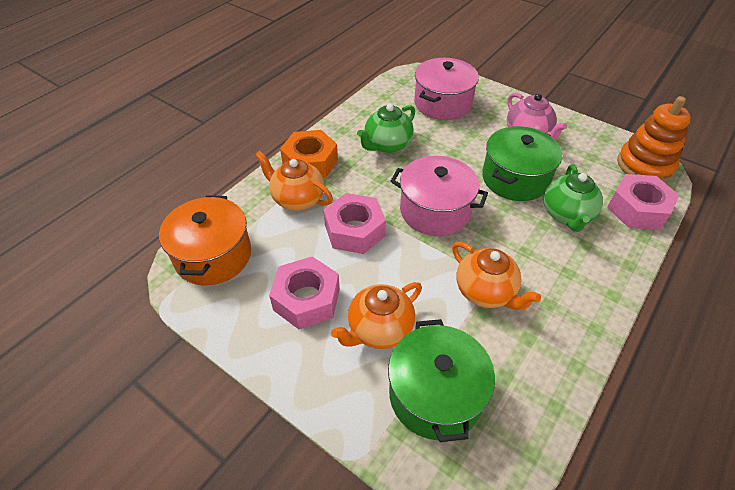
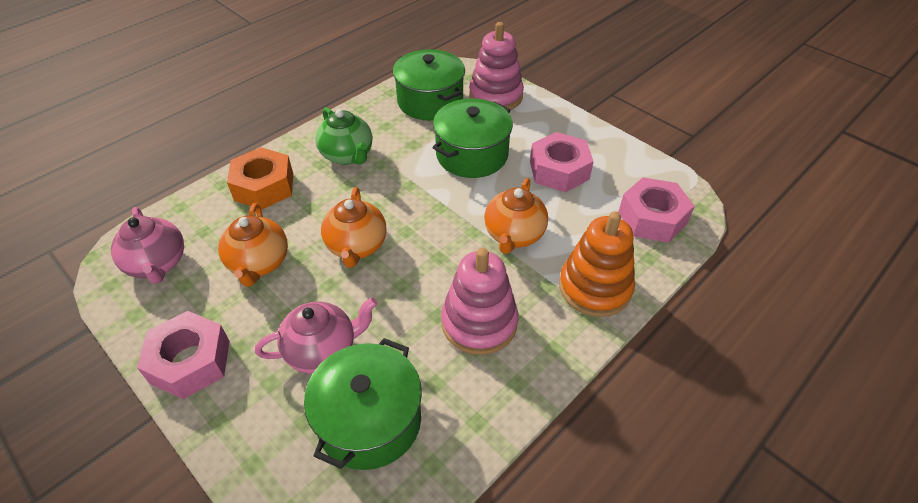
green pot: 2 -> 3
green teapot: 2 -> 1
orange pot: 1 -> 0
pink pot: 2 -> 0
pink stacking toy: 0 -> 2
pink teapot: 1 -> 2

